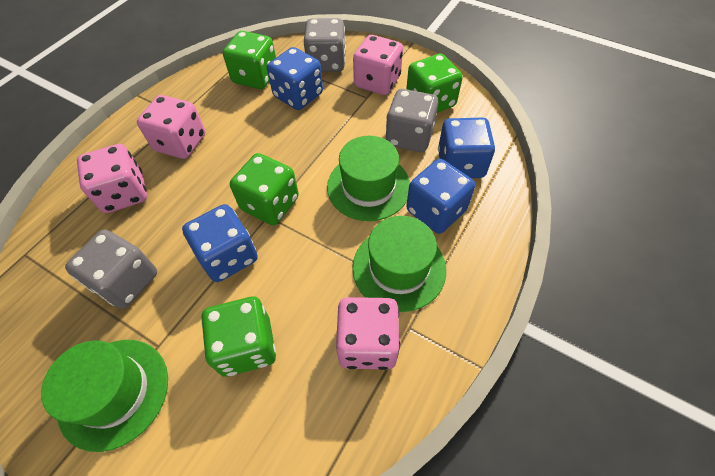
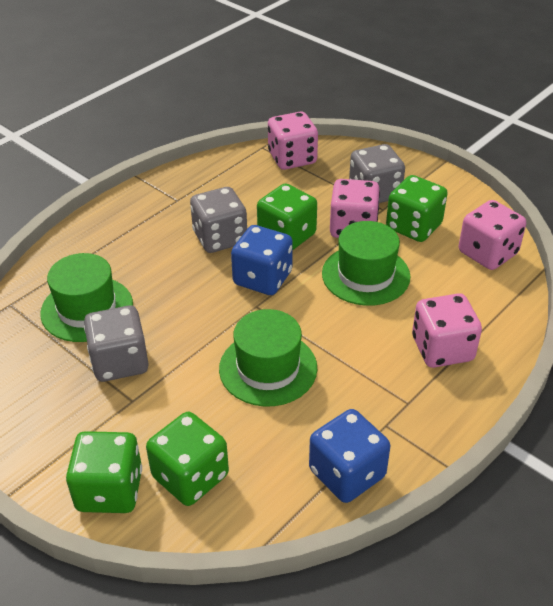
blue dice: 4 -> 2

